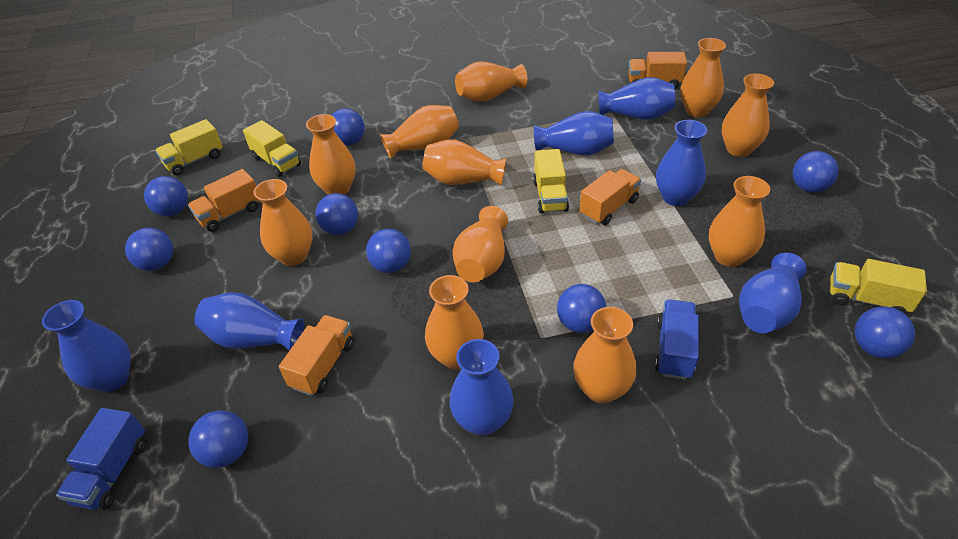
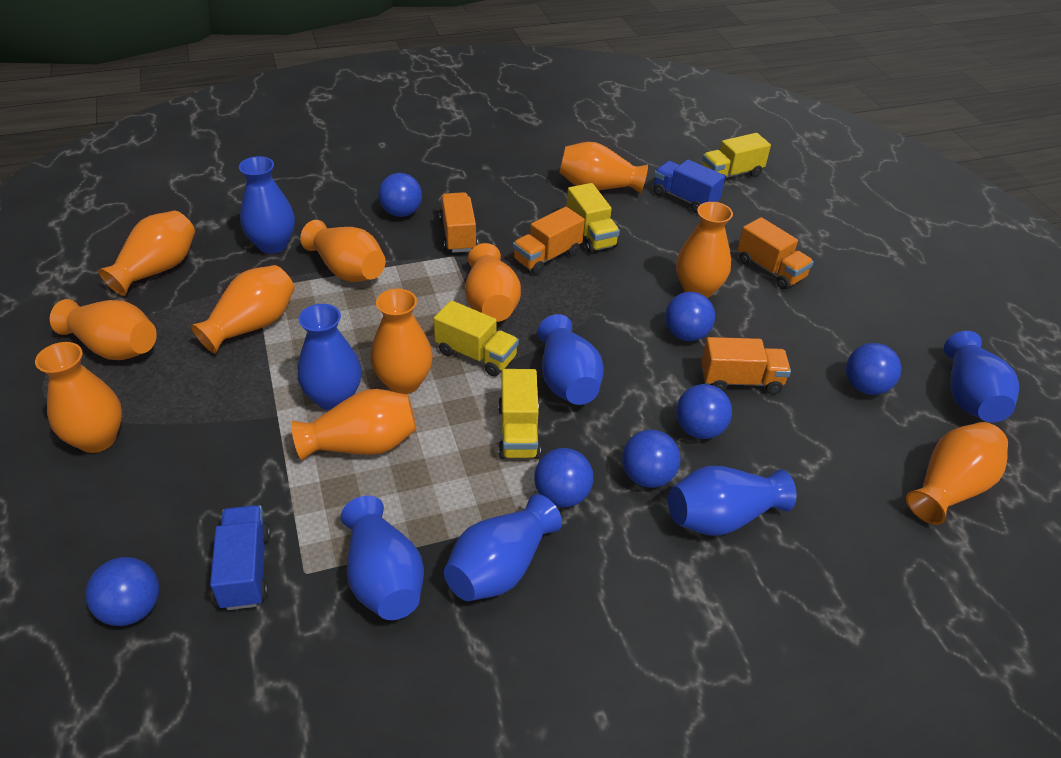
blue ball: 9 -> 7

